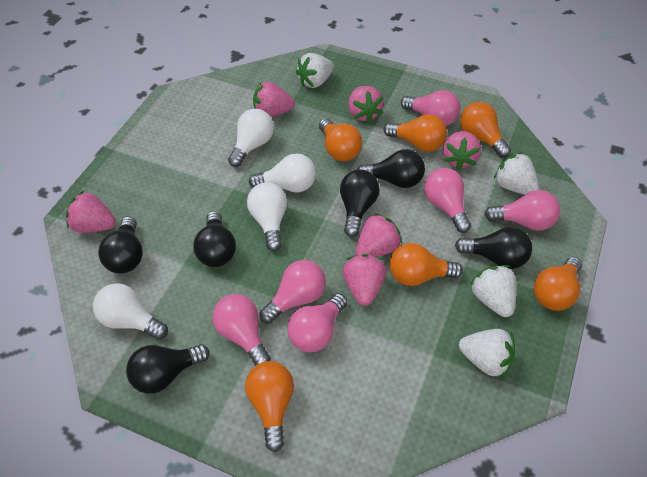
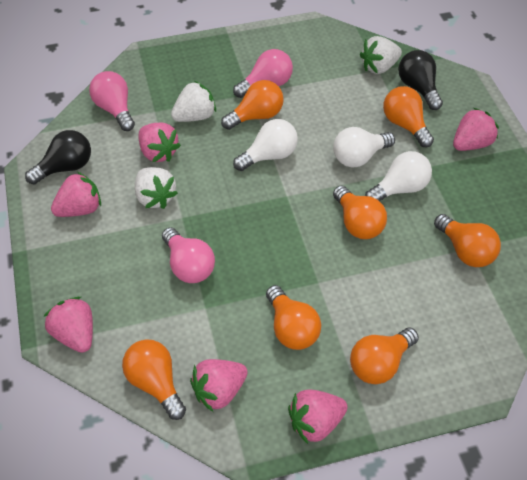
black light bulb: 6 -> 2
orange light bulb: 6 -> 7
pink light bulb: 6 -> 3
white light bulb: 4 -> 3
white strawberry: 4 -> 3

